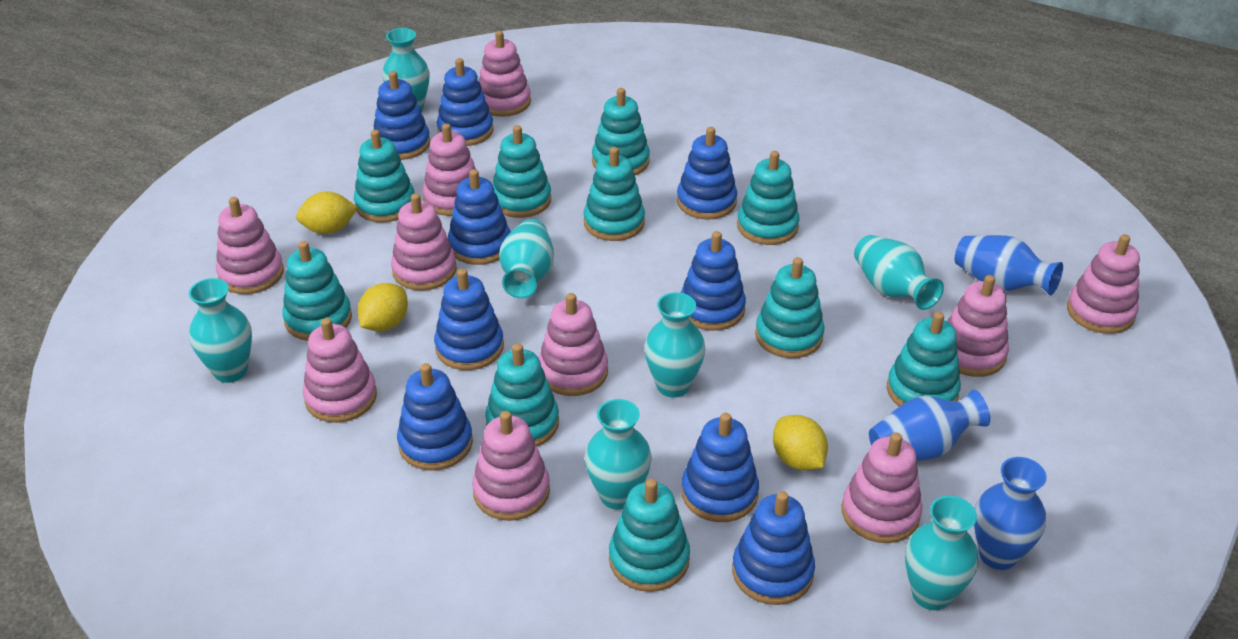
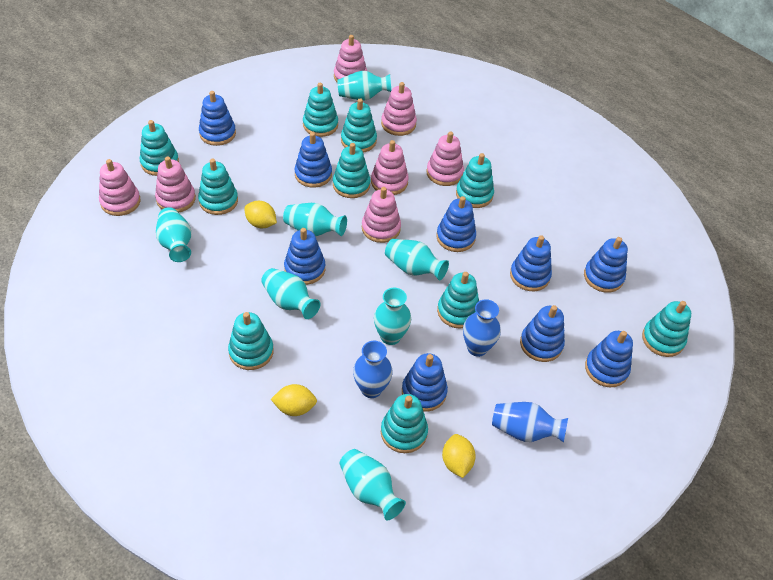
pink stacking toy: 10 -> 7

